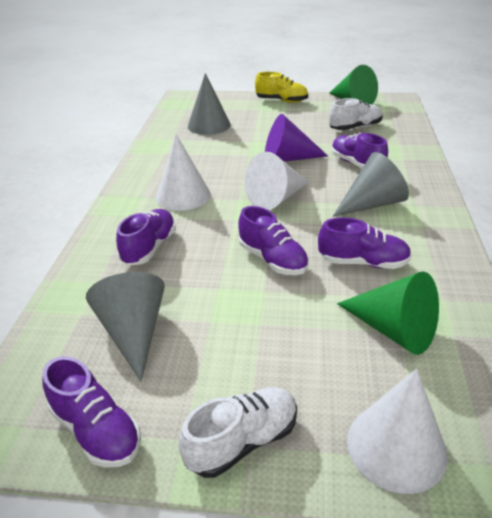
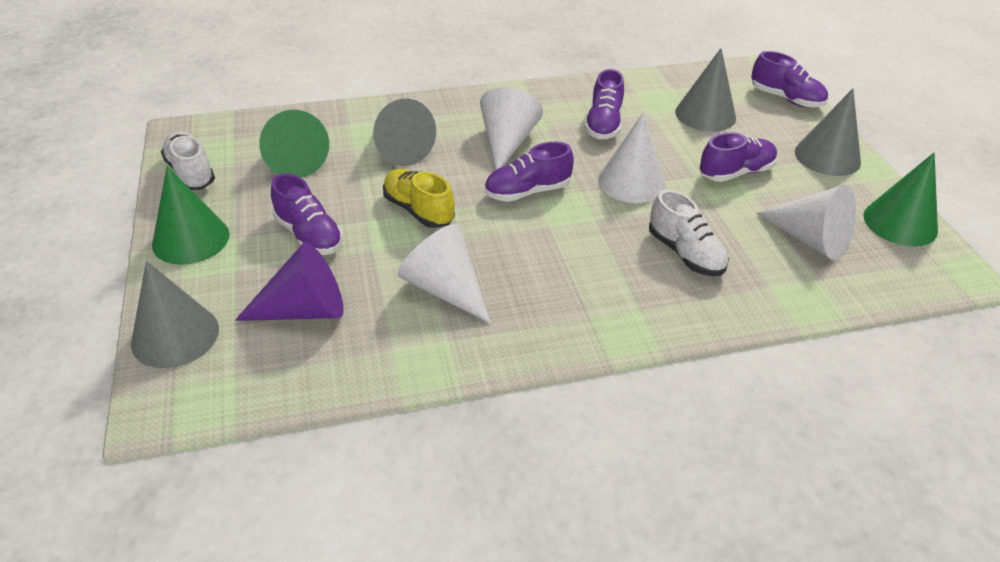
green cone: 2 -> 3
grey cone: 3 -> 4
white cone: 3 -> 4

